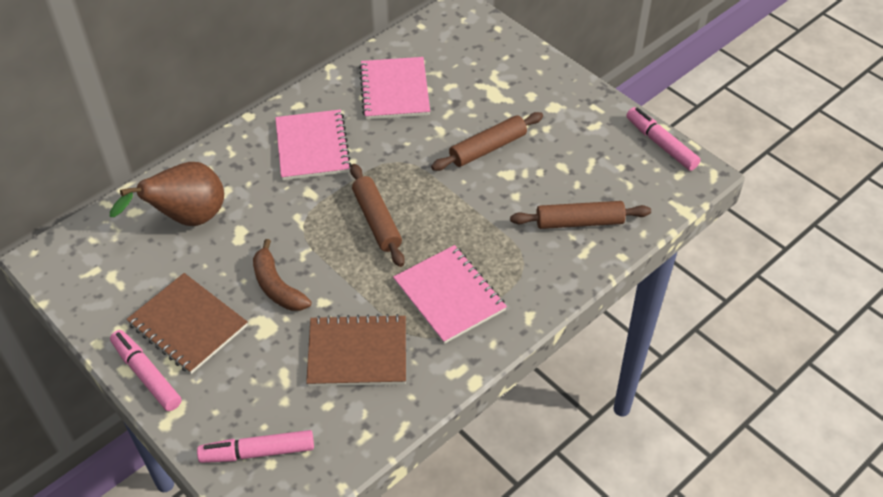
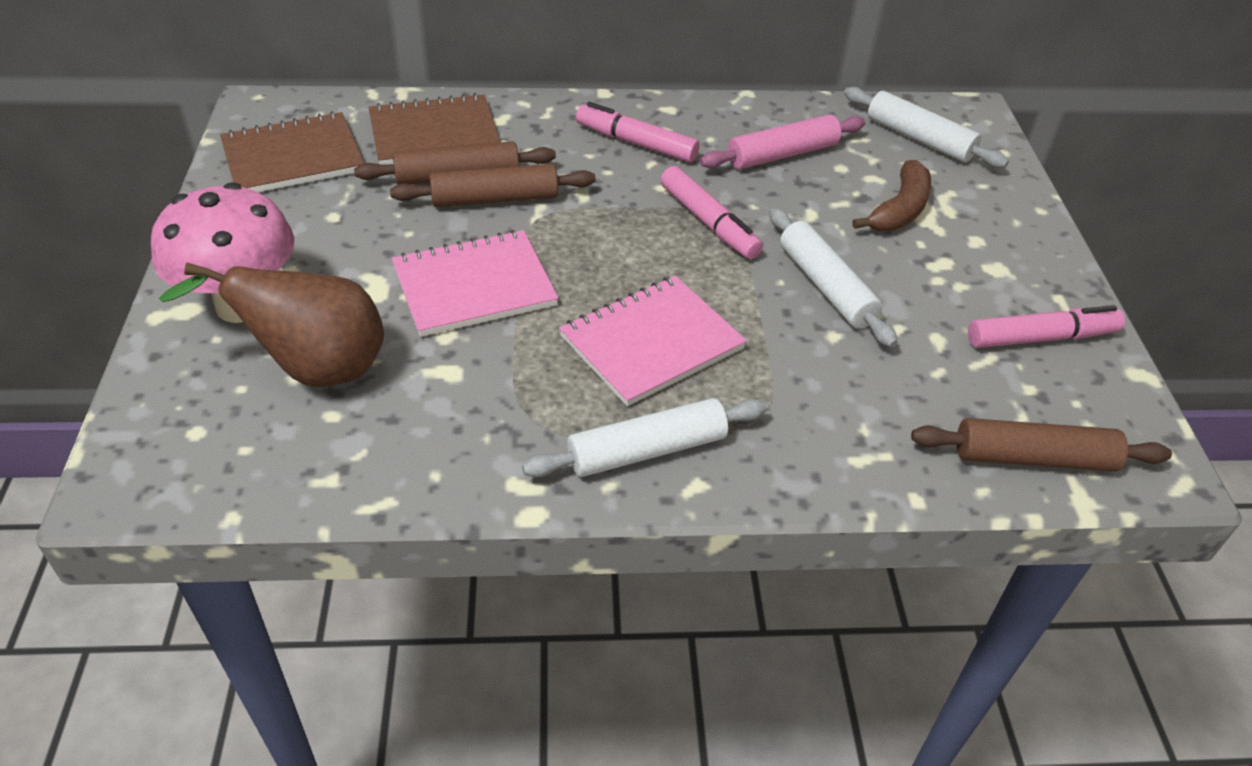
pink mushroom: 0 -> 1
pink notebook: 3 -> 2
pink rolling pin: 0 -> 1
white rolling pin: 0 -> 3

